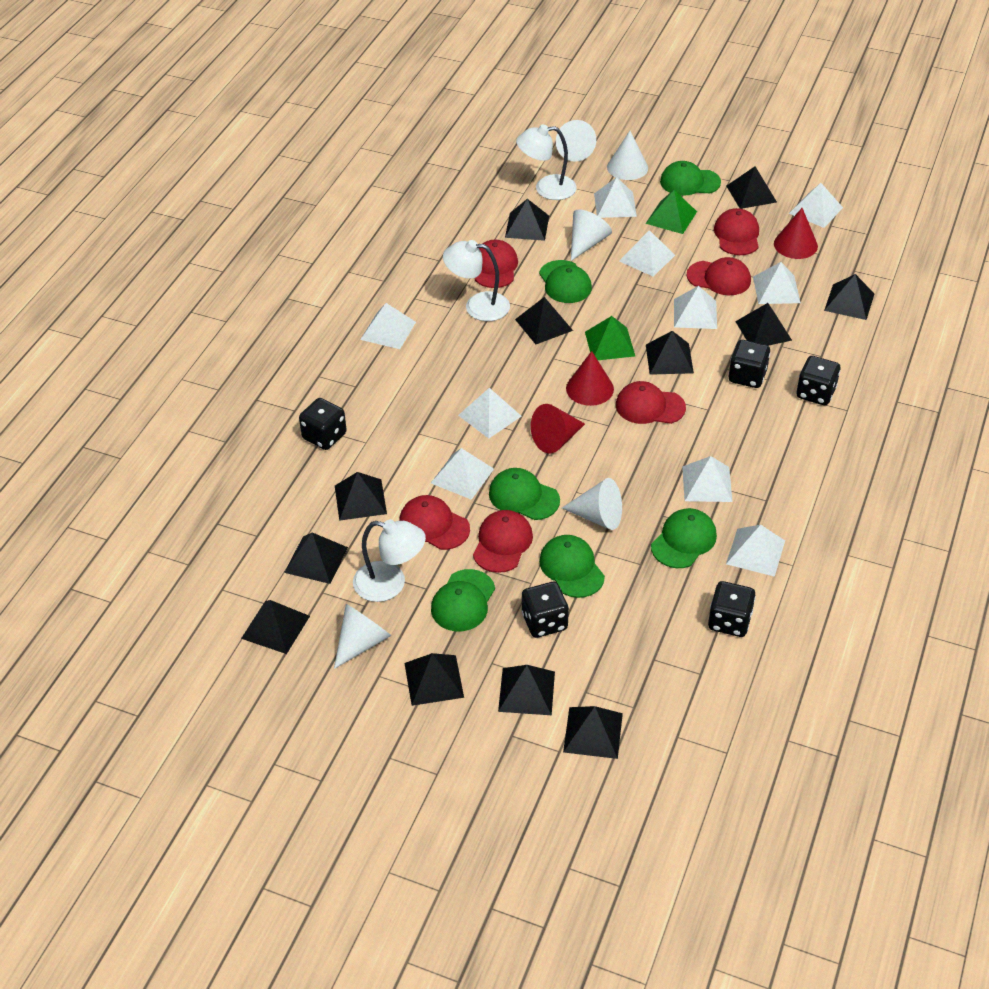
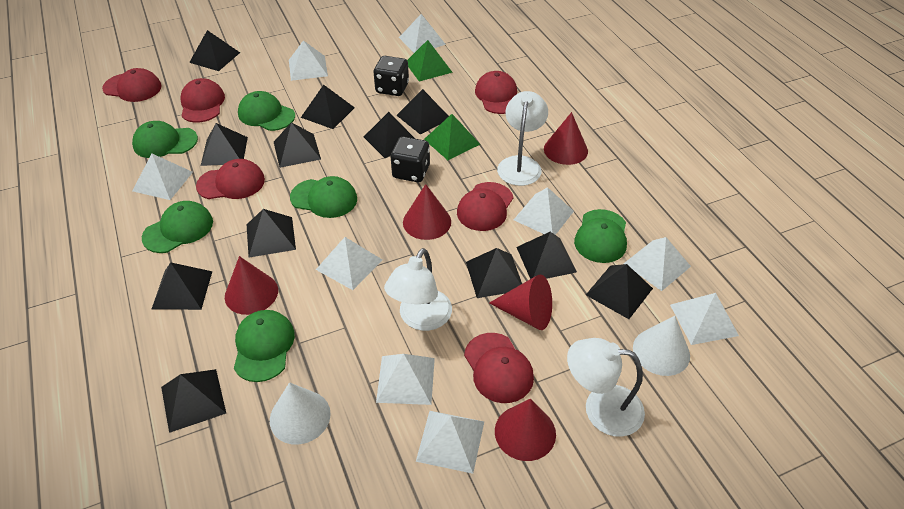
black dice: 5 -> 2
red cone: 3 -> 5
white cone: 5 -> 2
white pyramid: 10 -> 9

